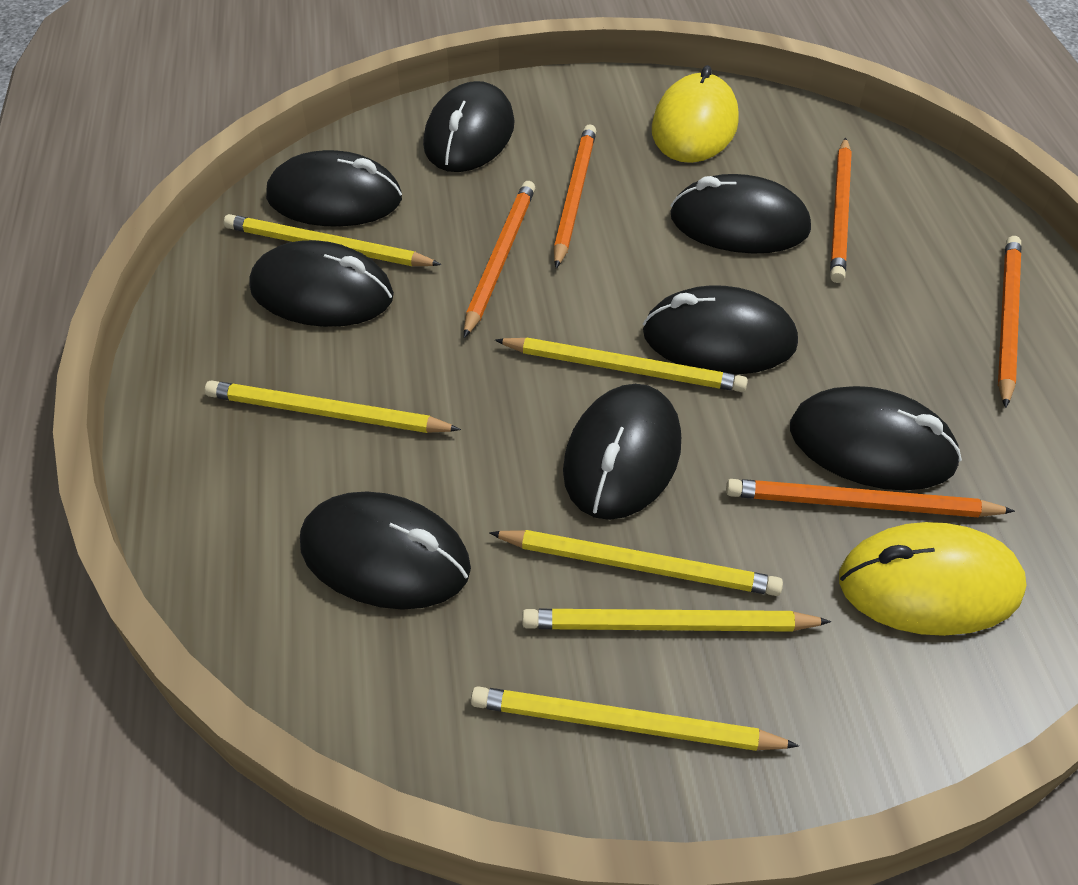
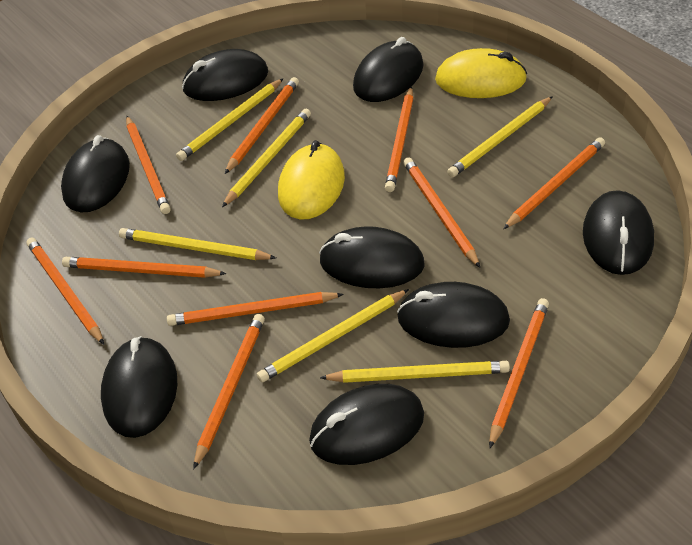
orange pencil: 5 -> 10

